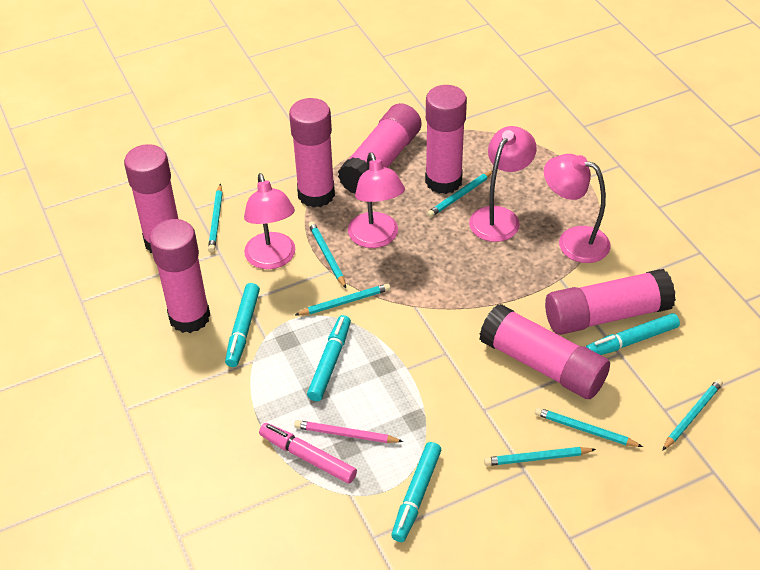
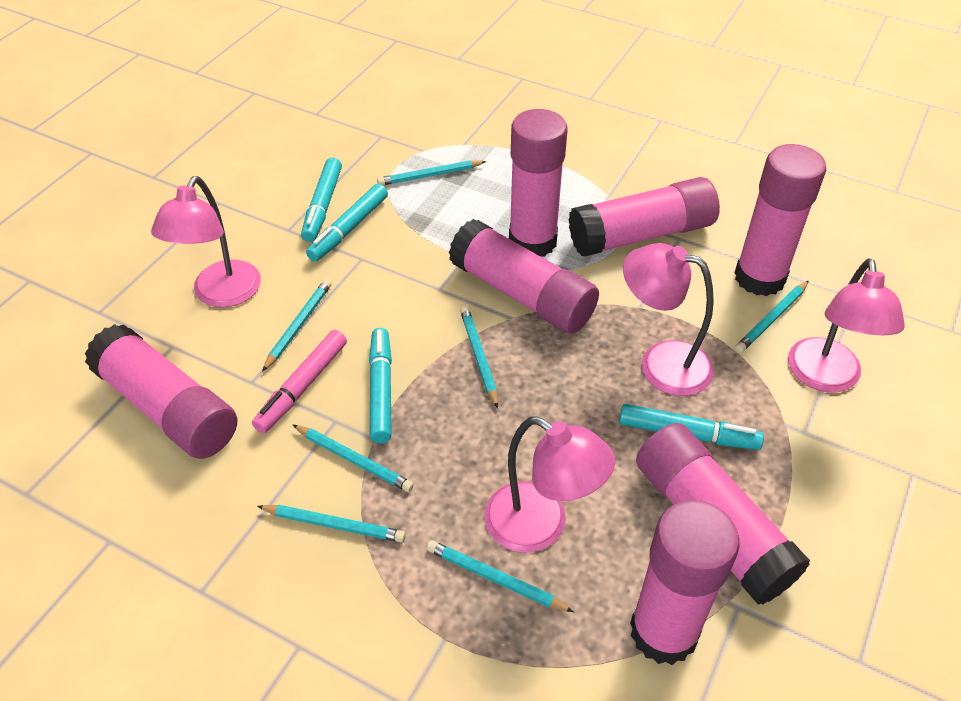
pink pencil: 1 -> 0

